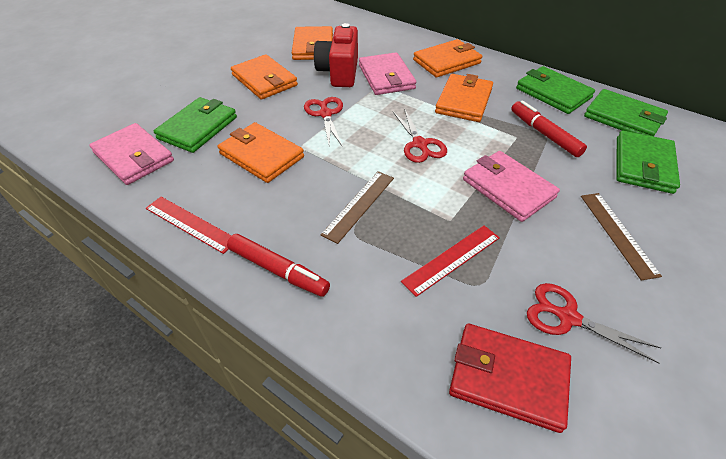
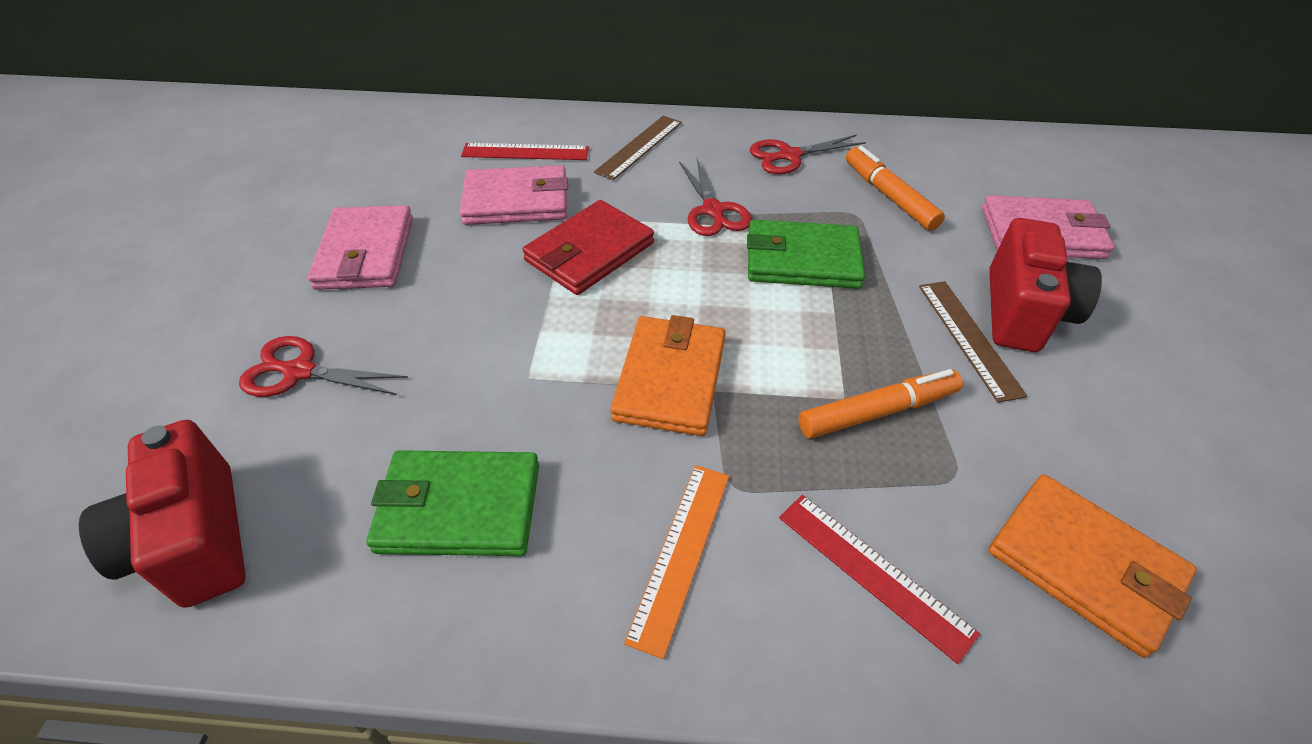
green wallet: 4 -> 2
orange marker: 0 -> 2
orange ruler: 0 -> 1
orange wallet: 5 -> 2
red camera: 1 -> 2
red marker: 2 -> 0

